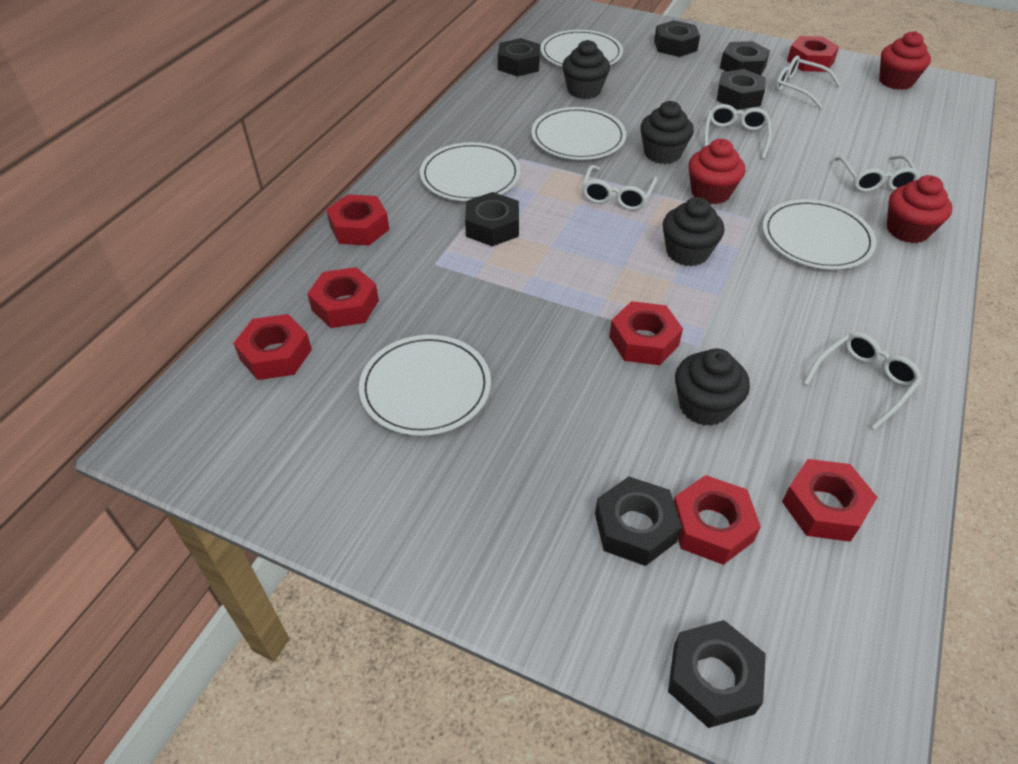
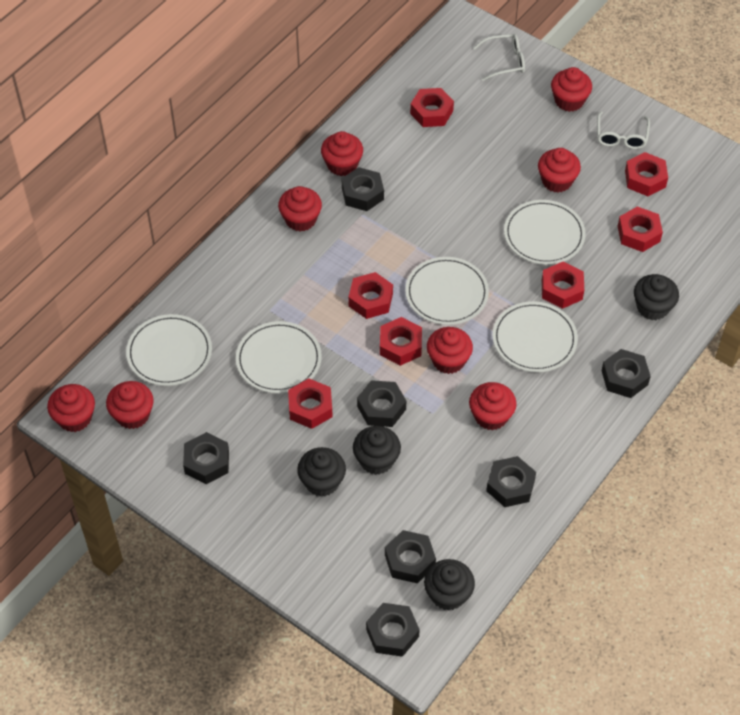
red cupcake: 3 -> 8
white glasses: 5 -> 2

